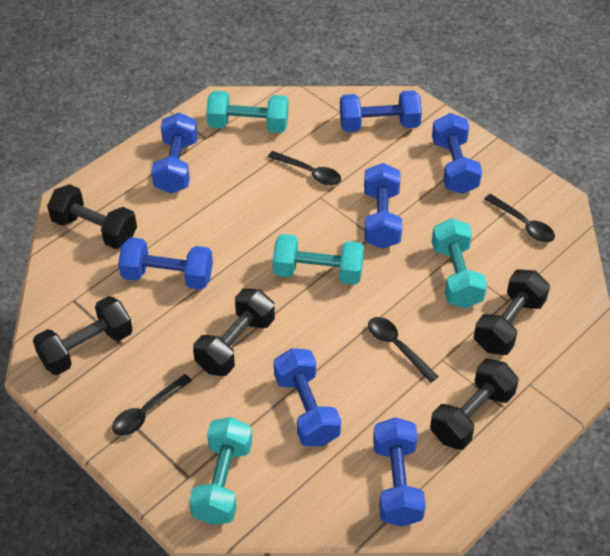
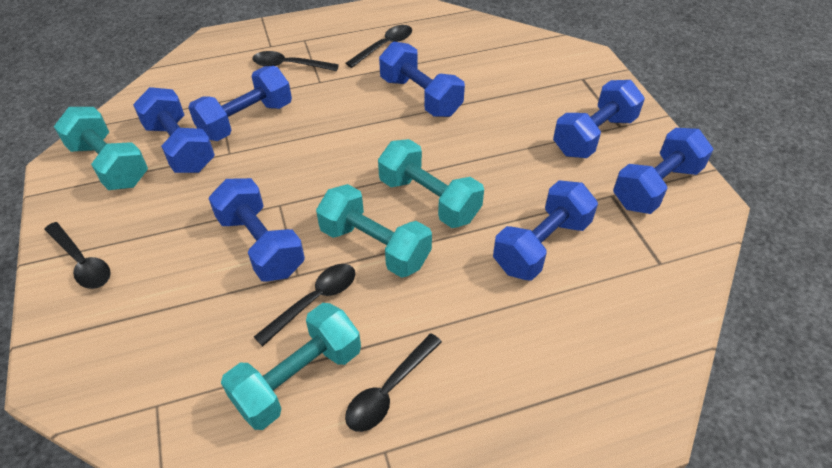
black dumbbell: 5 -> 0
black spoon: 4 -> 5

